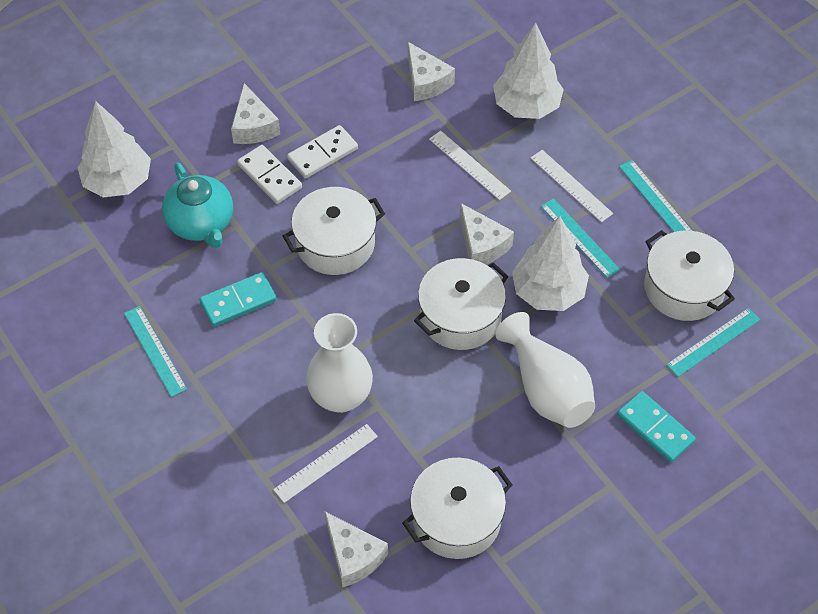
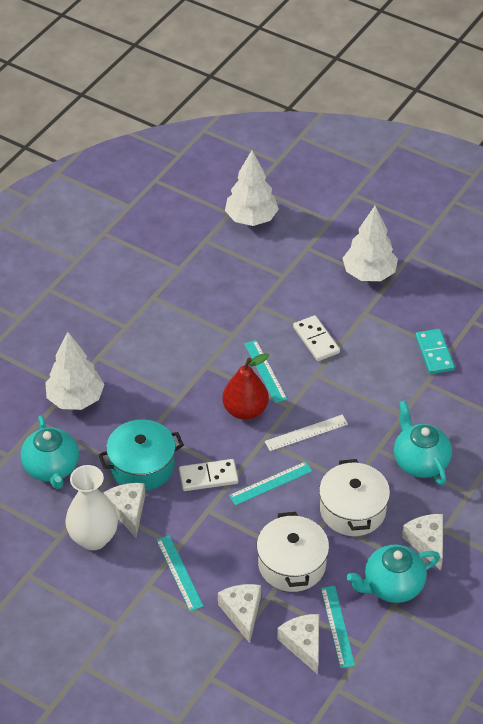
red pear: 0 -> 1
turquoise domino: 2 -> 1
turquoise pot: 0 -> 1
turquoise teapot: 1 -> 3
white pot: 4 -> 2
white ruler: 3 -> 1
white vase: 2 -> 1

